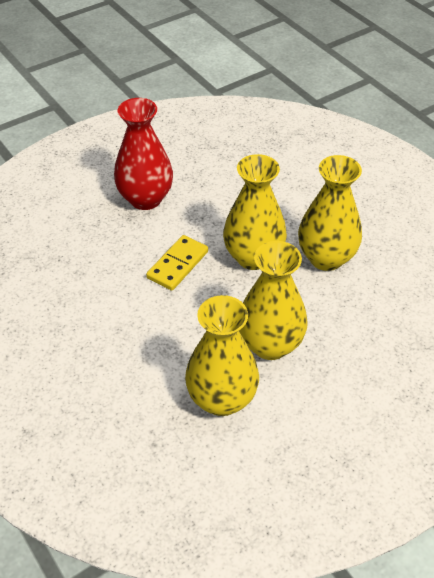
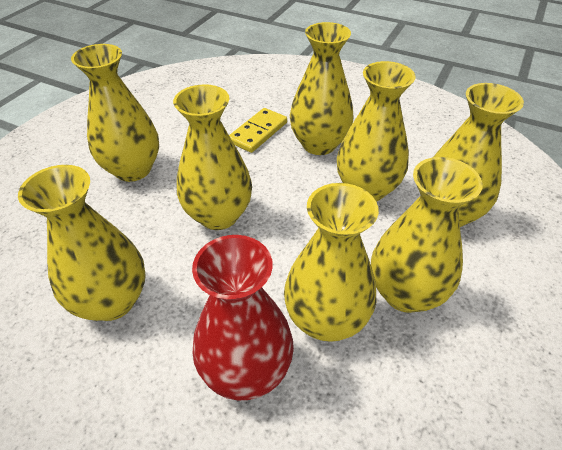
yellow vase: 4 -> 8

